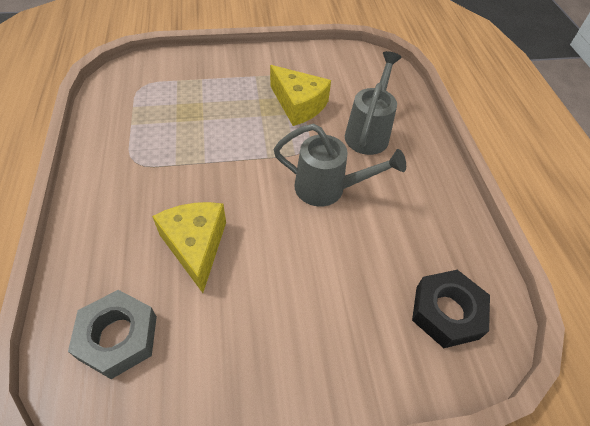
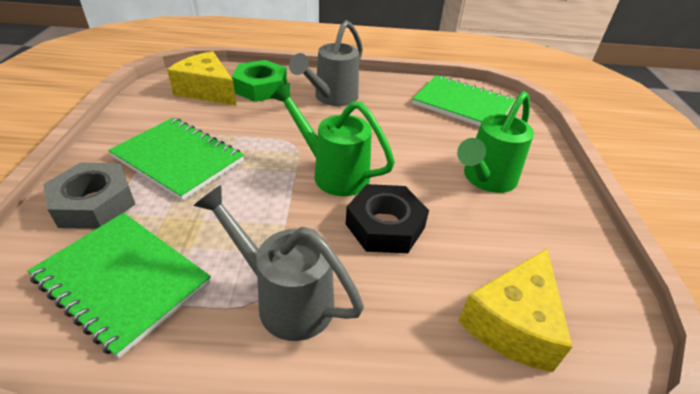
green notebook: 0 -> 3
green nut: 0 -> 1
green watering can: 0 -> 2

